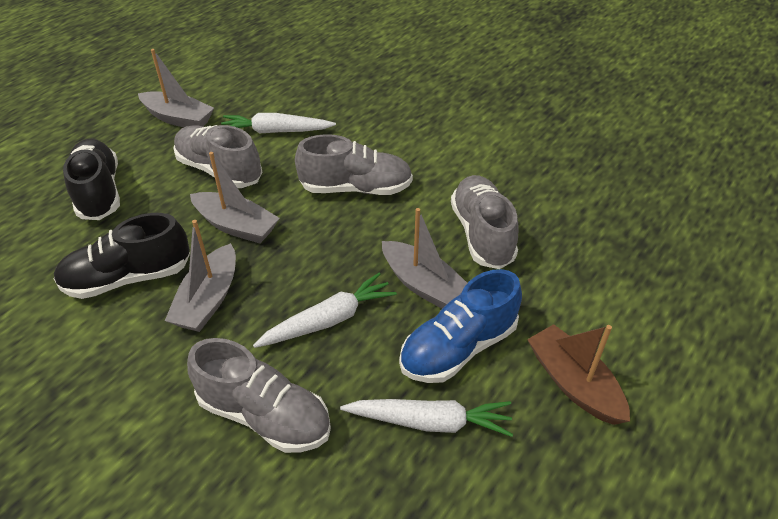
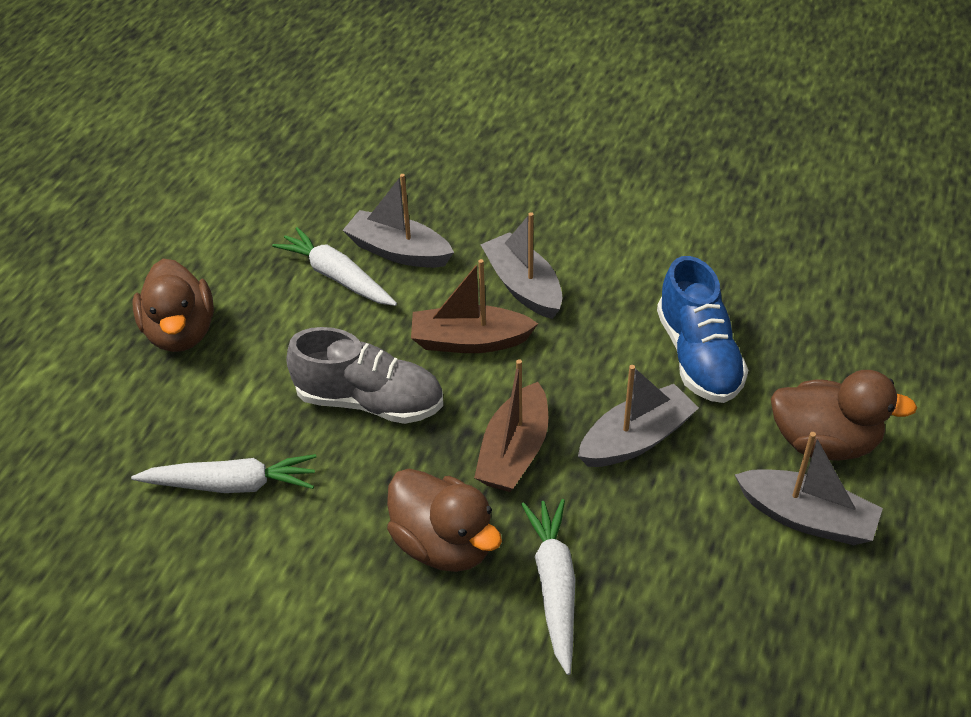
black shoe: 2 -> 0
brown boat: 1 -> 2
brown duck: 0 -> 3
grey shoe: 4 -> 1

